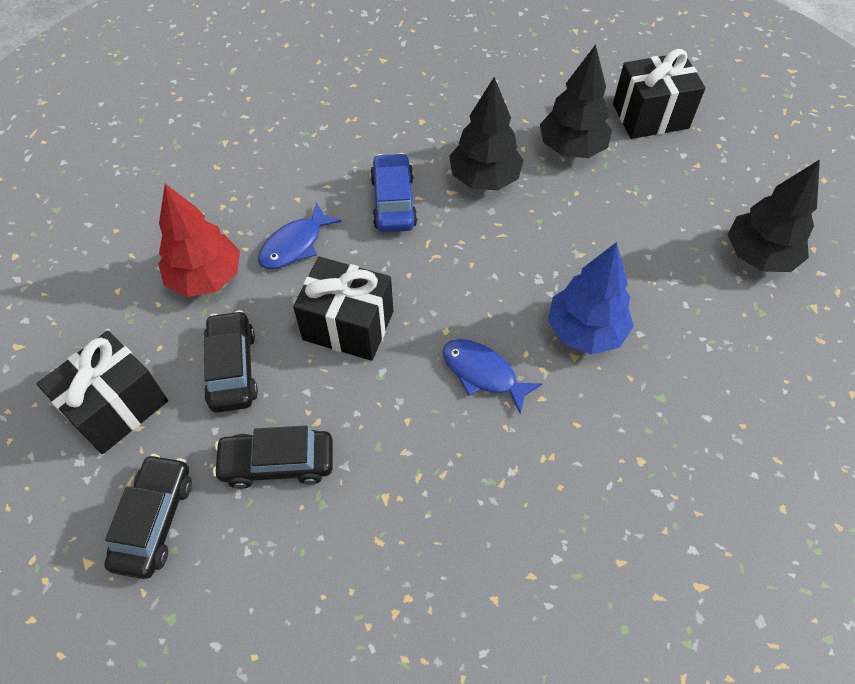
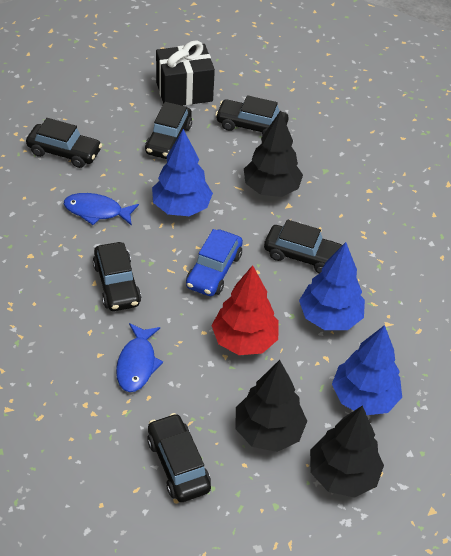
black car: 3 -> 6
black gift: 3 -> 1
blue tree: 1 -> 3

